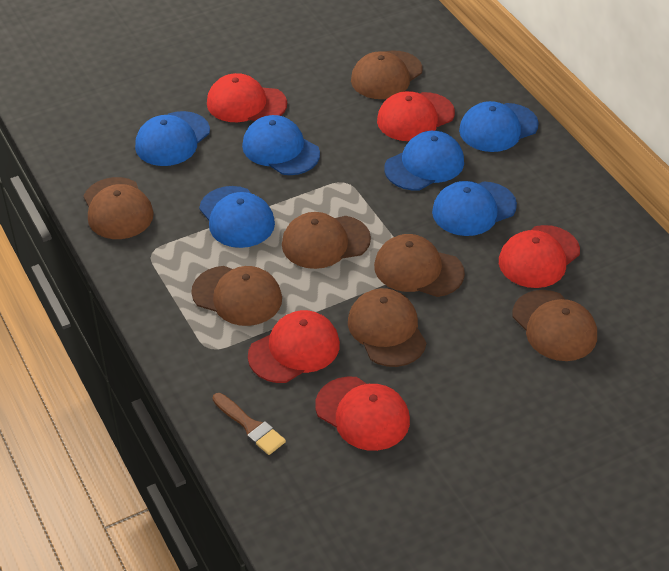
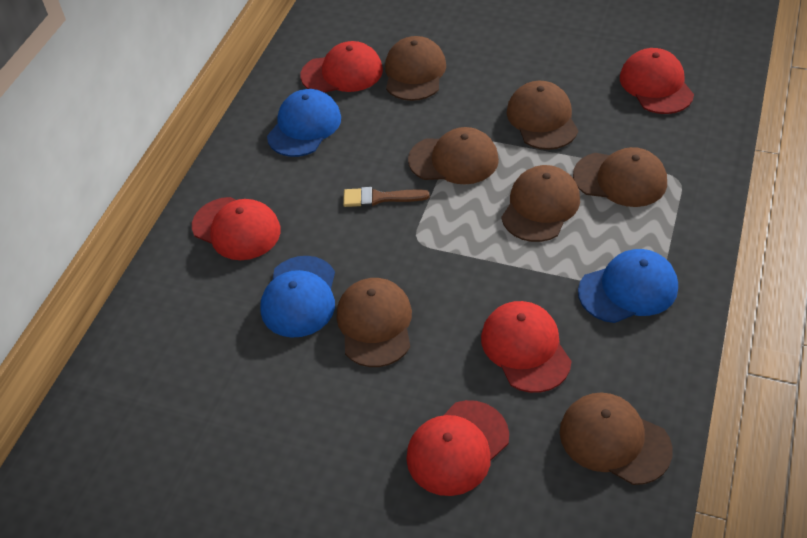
blue cap: 6 -> 3

